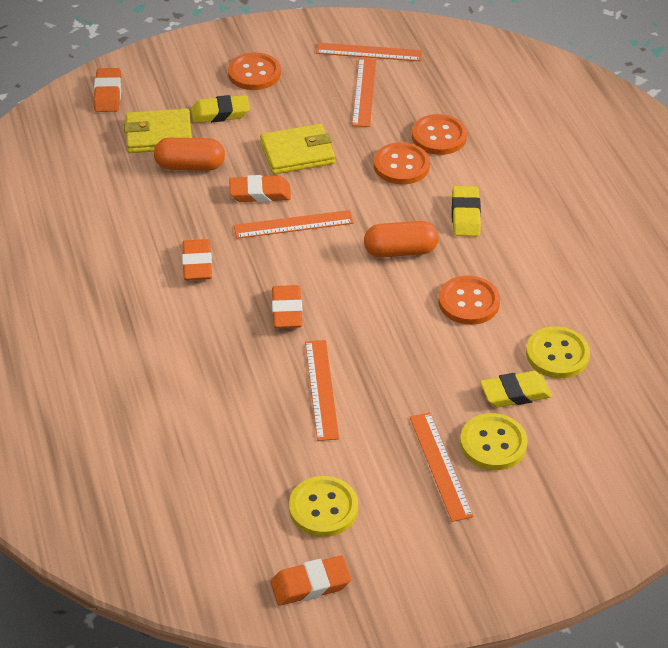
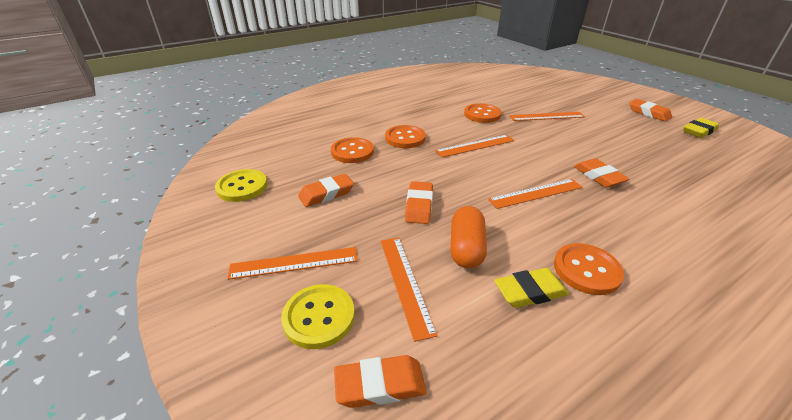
orange capsule: 2 -> 1
yellow button: 3 -> 2
yellow eraser: 3 -> 2
yellow wallet: 2 -> 0

